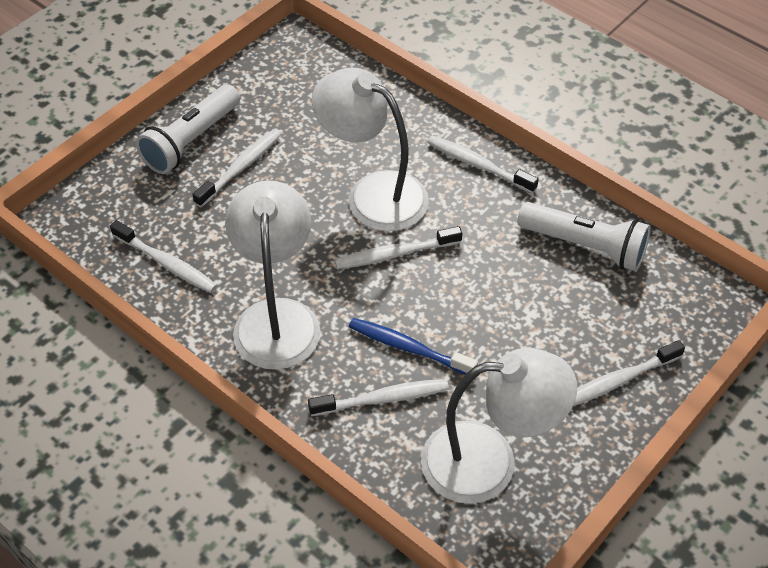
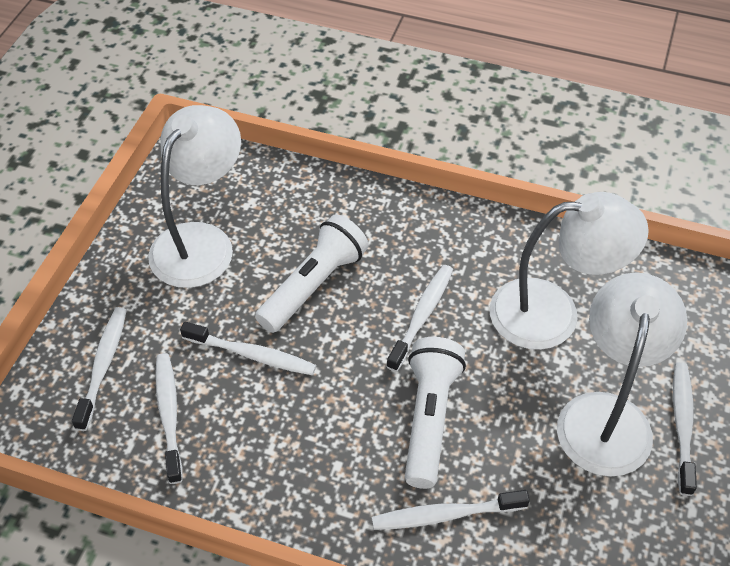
blue toothbrush: 1 -> 0

